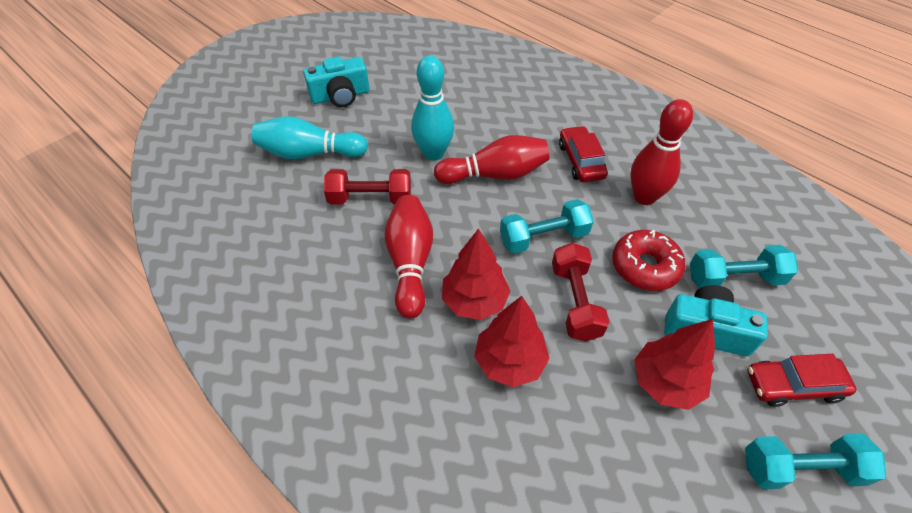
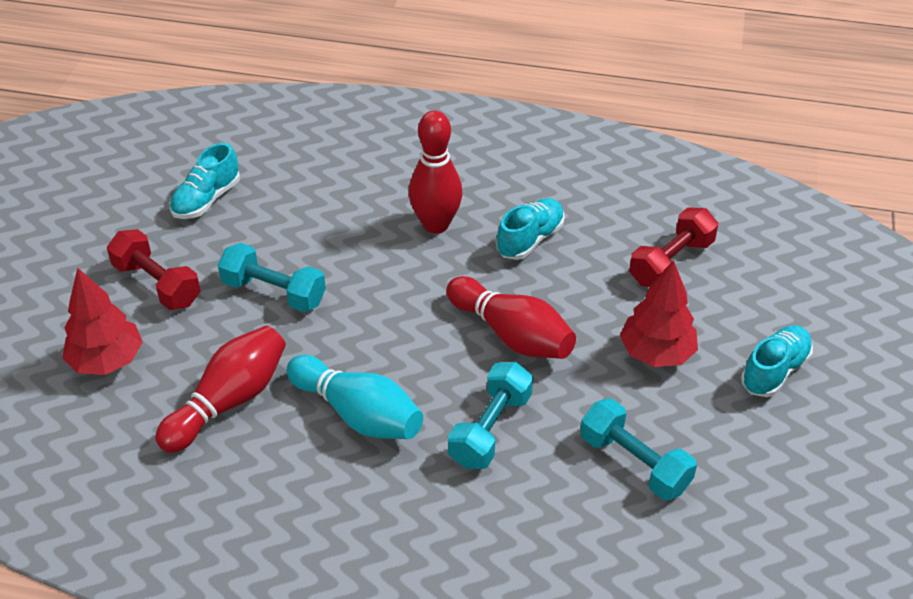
red car: 2 -> 0
red donut: 1 -> 0
red tree: 3 -> 2
turquoise bowling pin: 2 -> 1
turquoise camera: 2 -> 0
turquoise shoe: 0 -> 3

